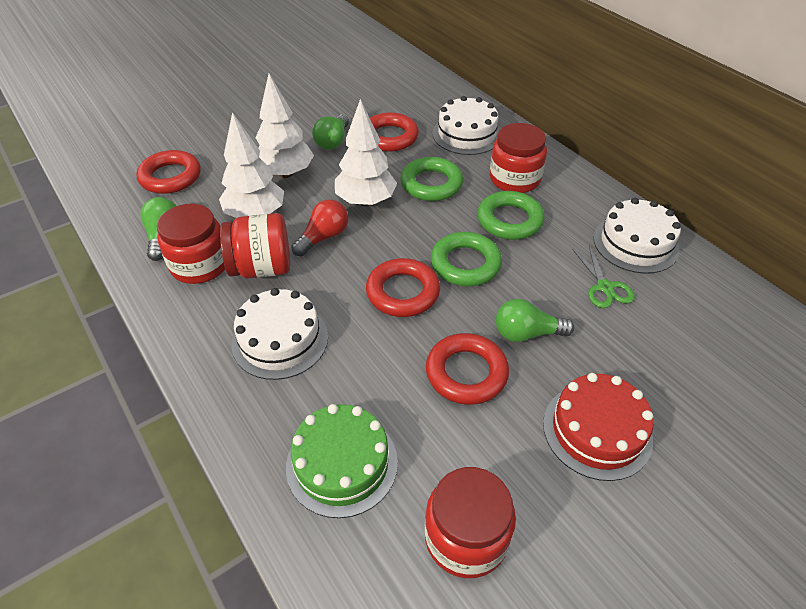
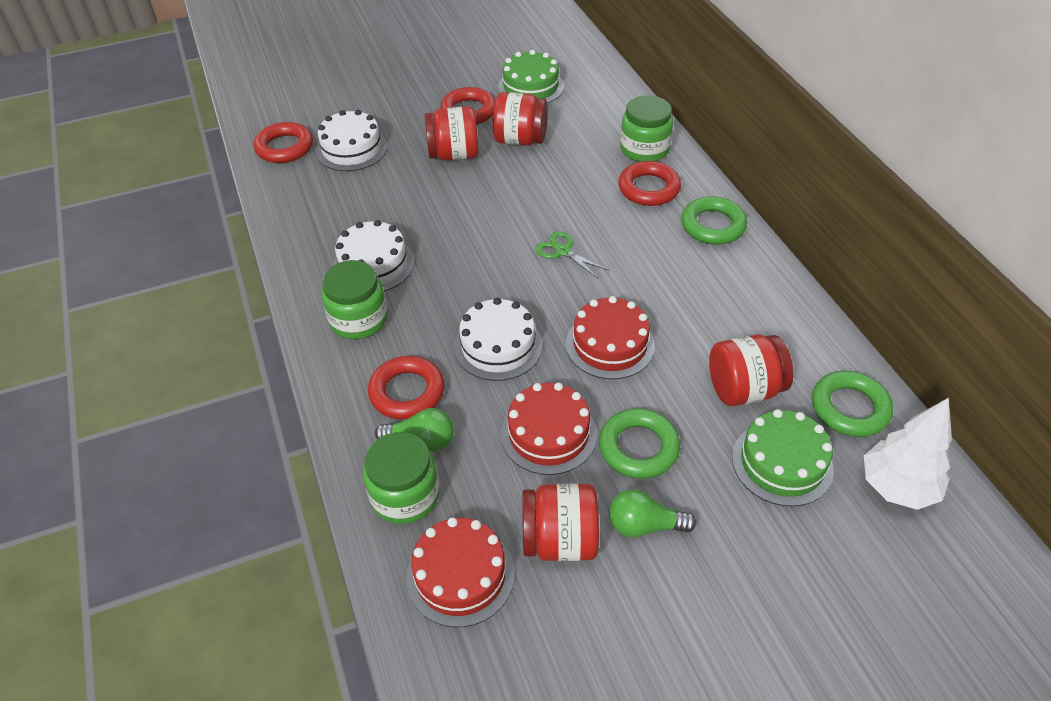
green cake: 1 -> 2
green jar: 0 -> 3
green light bulb: 3 -> 2
red cake: 1 -> 3
red light bulb: 1 -> 0
white tree: 3 -> 1

